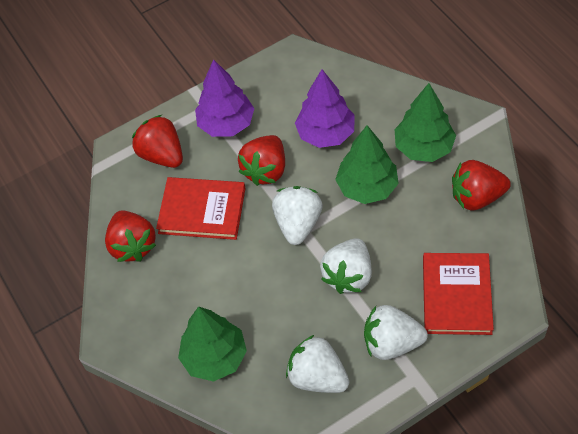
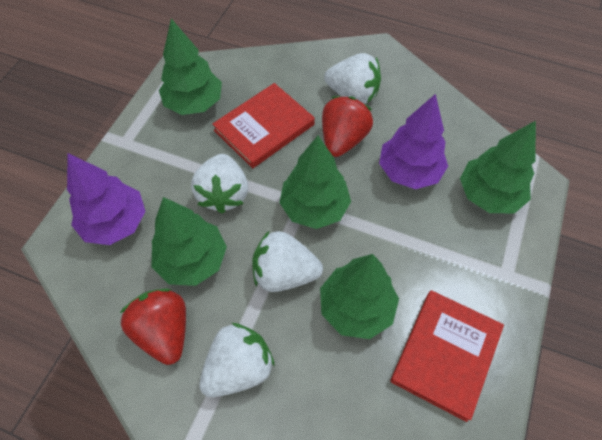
green tree: 3 -> 5
red strawberry: 4 -> 2

